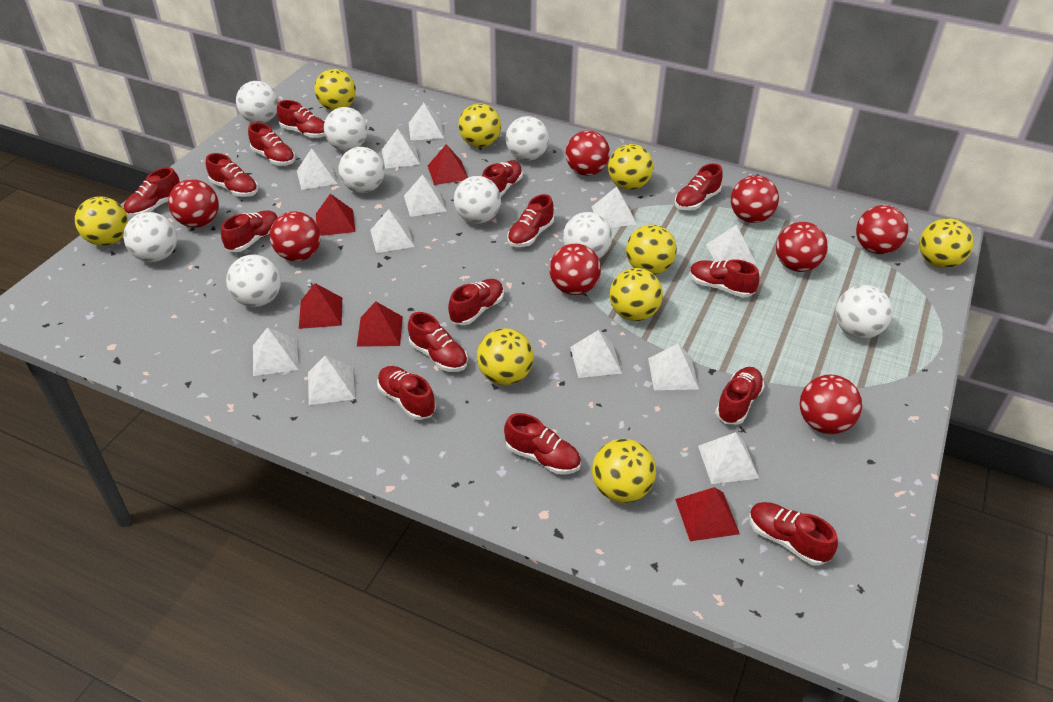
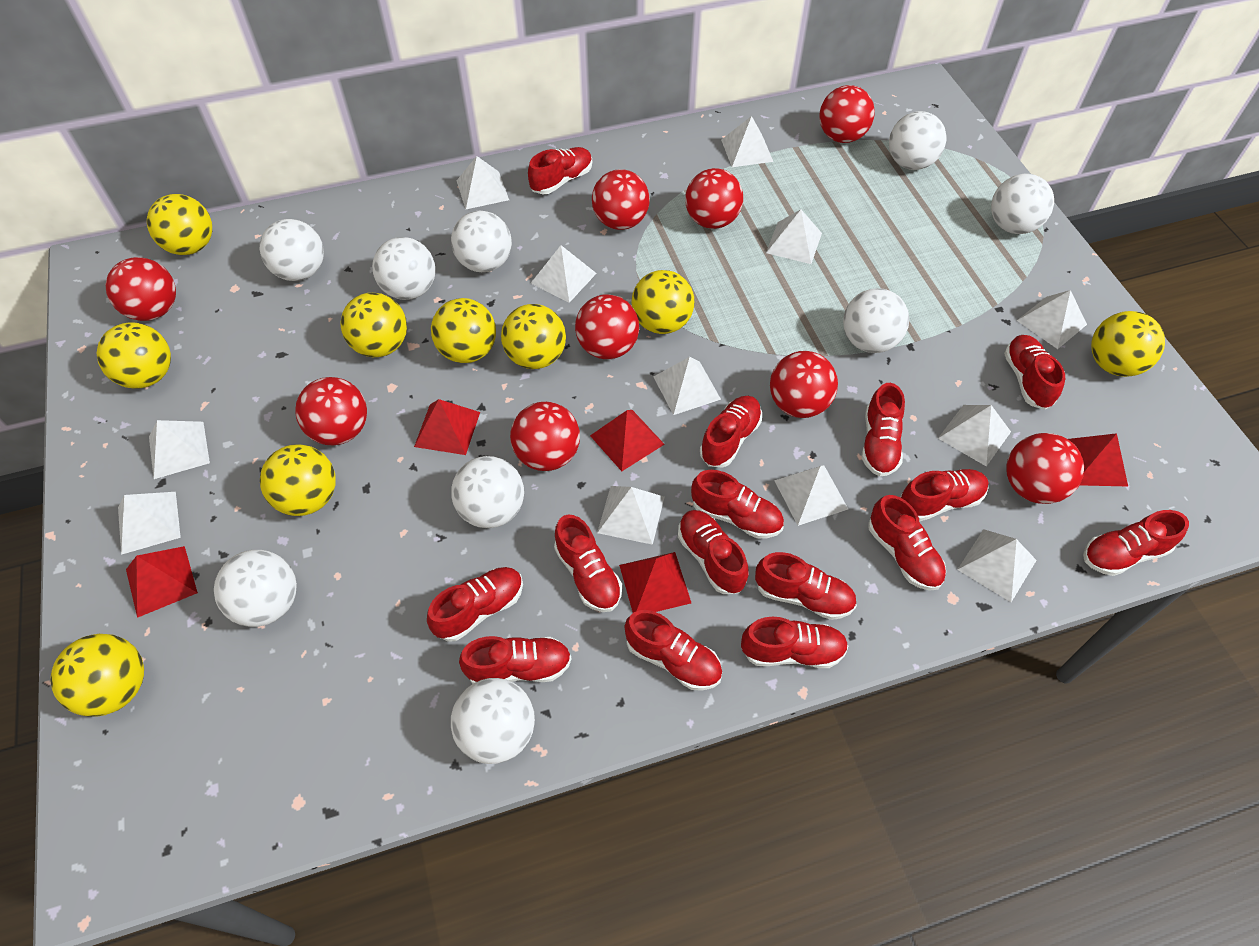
red ball: 8 -> 9

